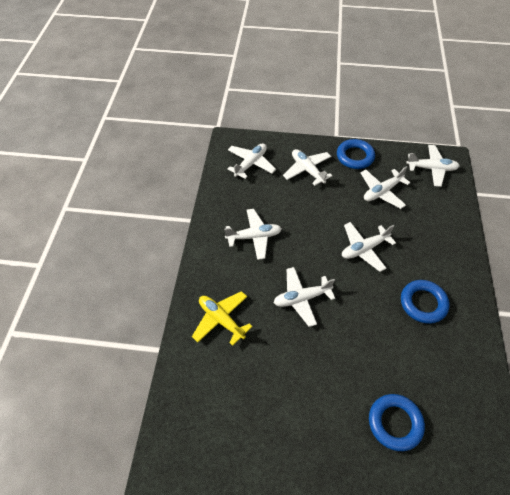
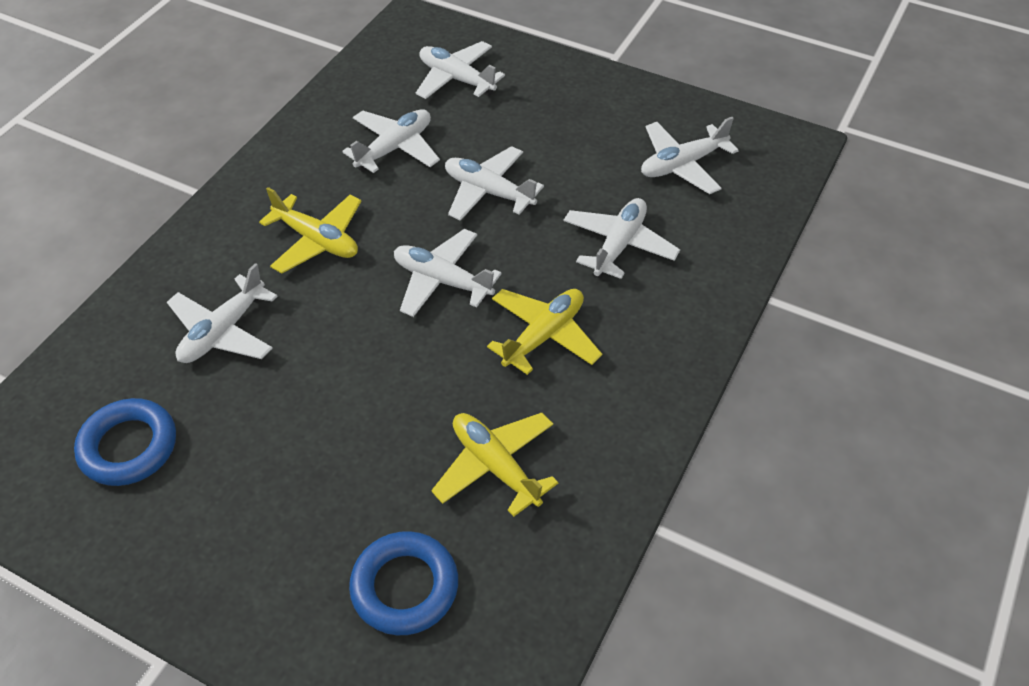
blue ring: 3 -> 2
yellow plane: 1 -> 3

